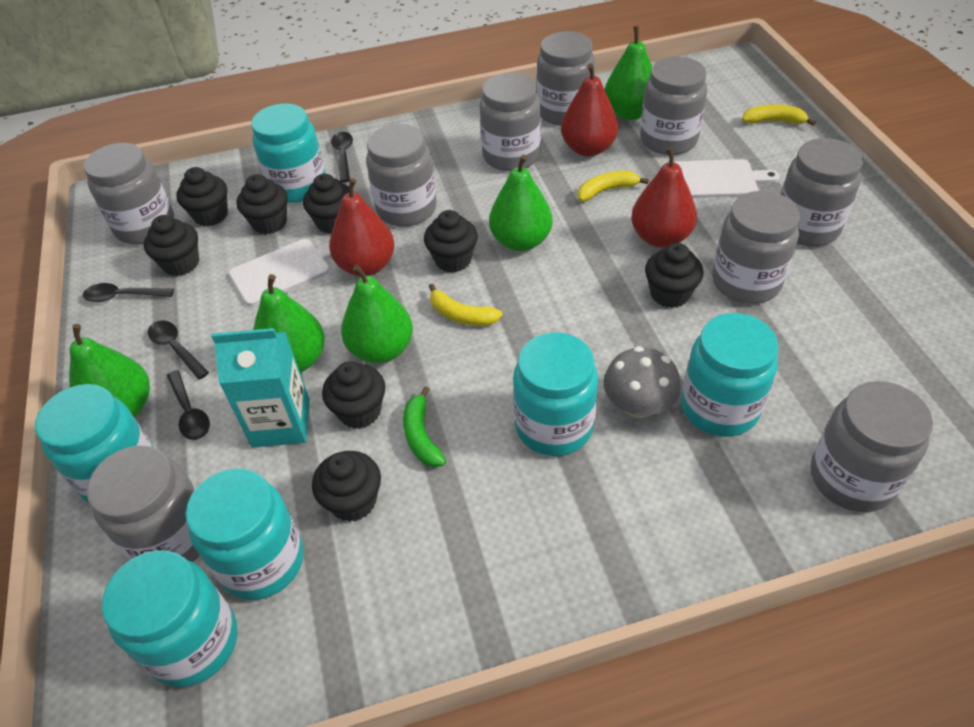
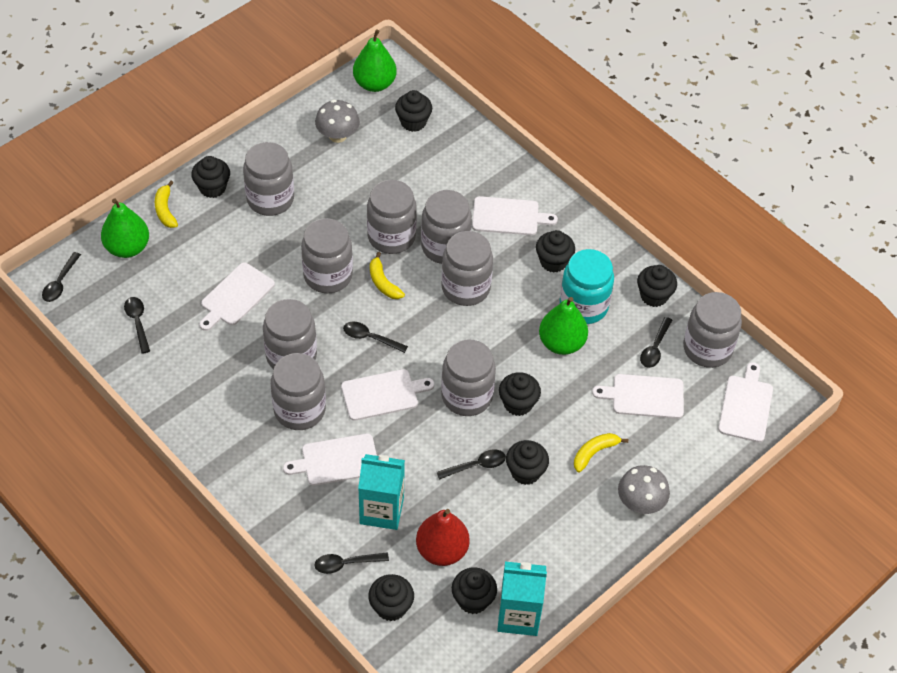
black spoon: 4 -> 6
green banana: 1 -> 0
green pear: 5 -> 3
grey mushroom: 1 -> 2
red pear: 3 -> 1
turquoise carton: 1 -> 2
turquoise jar: 6 -> 1
white cutting board: 2 -> 6

